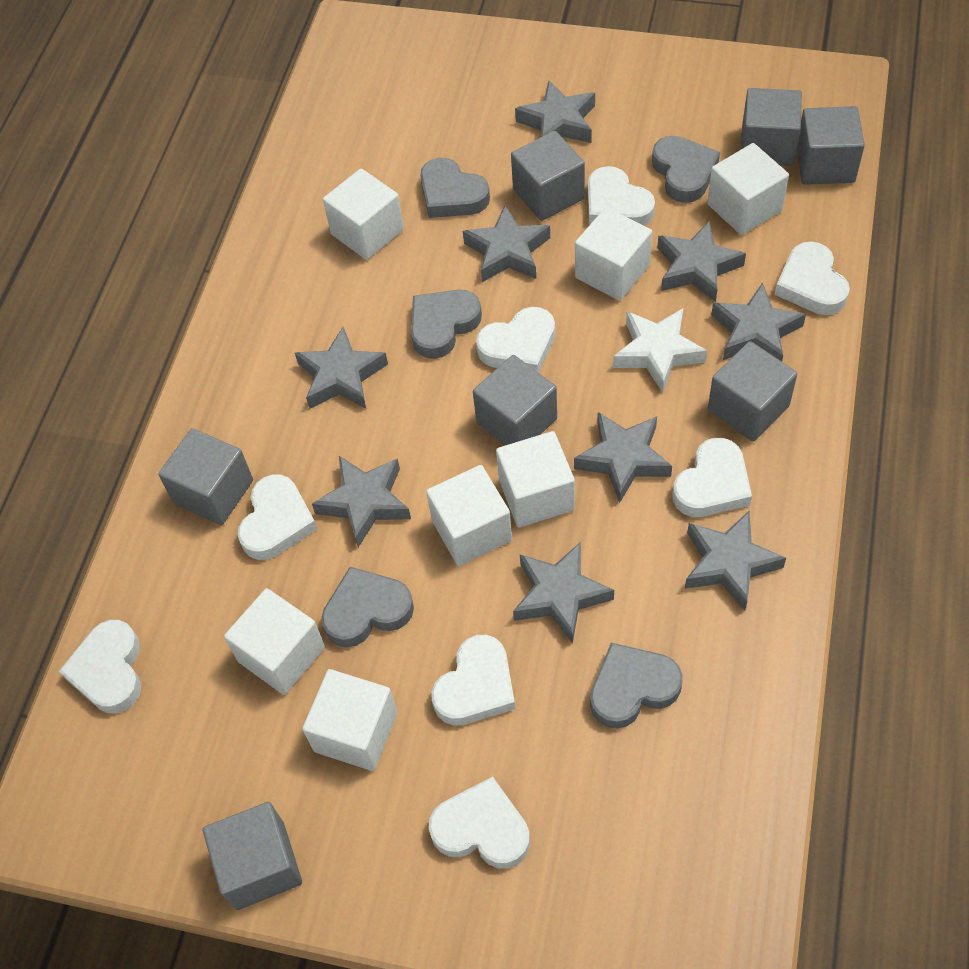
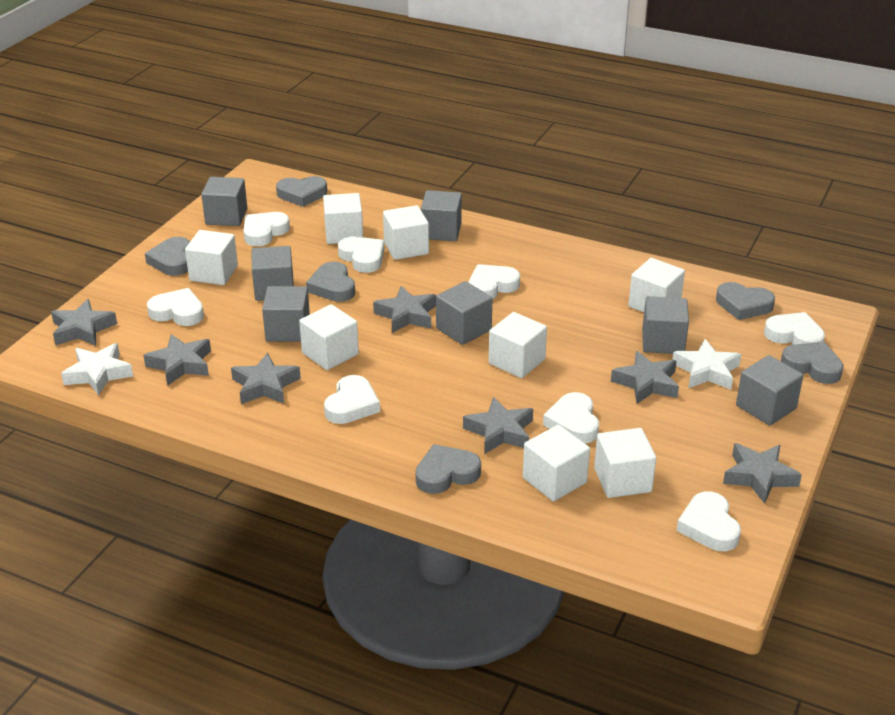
grey heart: 5 -> 6
grey star: 9 -> 7
white cube: 7 -> 8
white star: 1 -> 2

